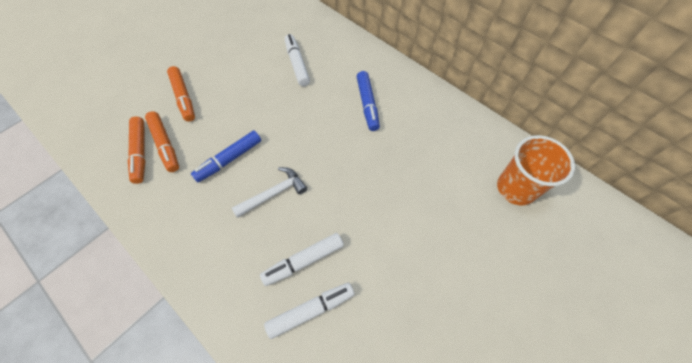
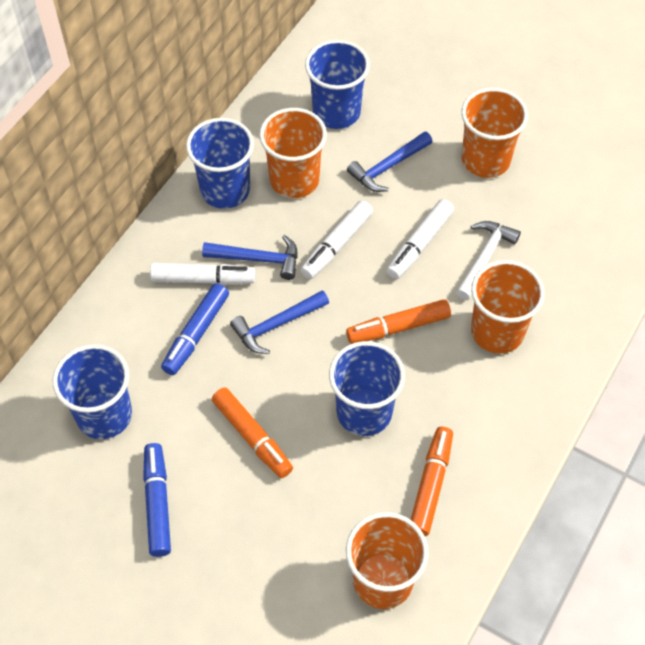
blue cup: 0 -> 4
blue hammer: 0 -> 3
orange cup: 1 -> 4

